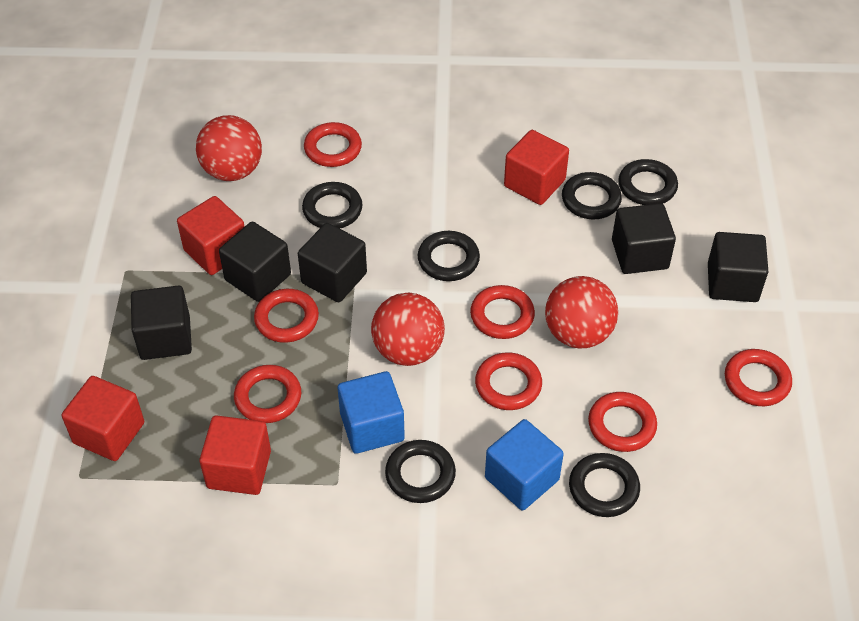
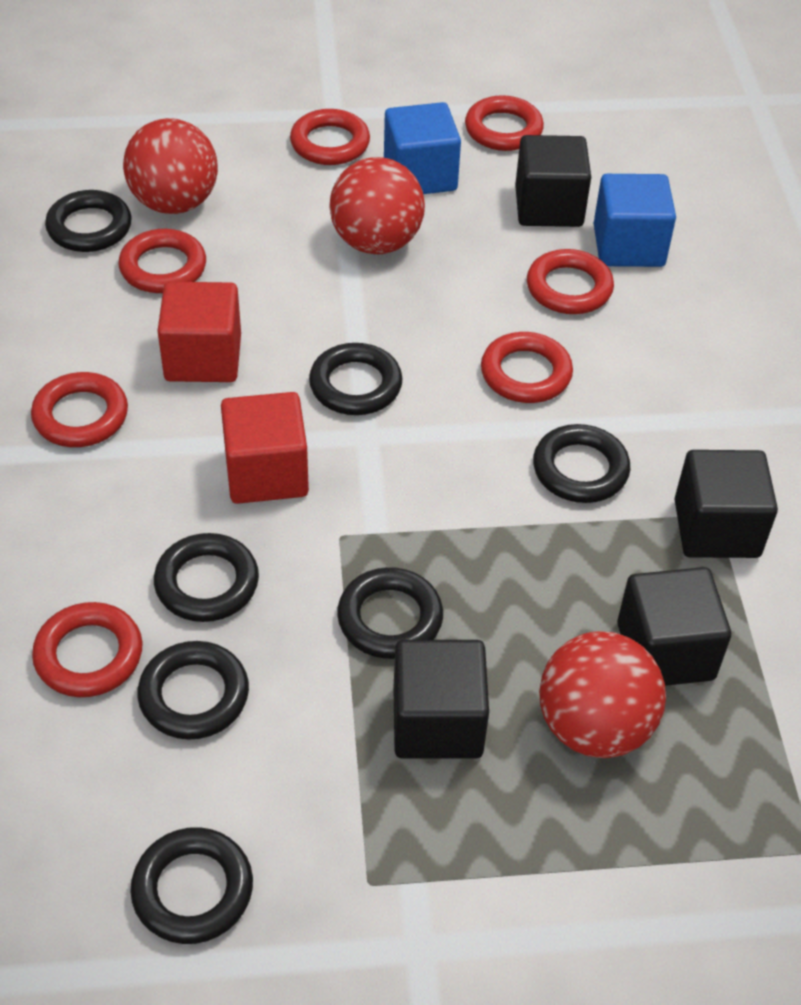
black cube: 5 -> 4
black ring: 6 -> 7
red cube: 4 -> 2

